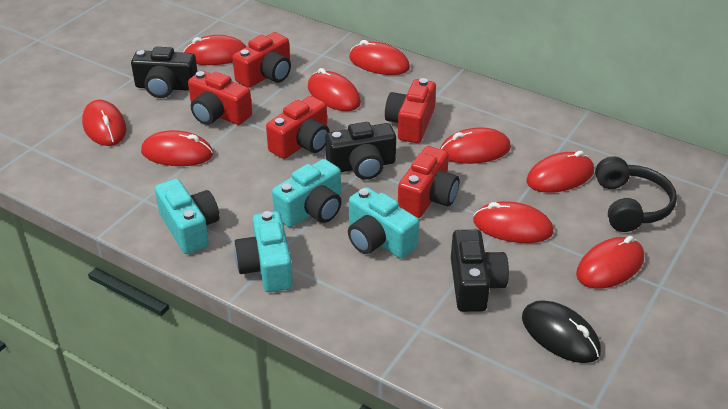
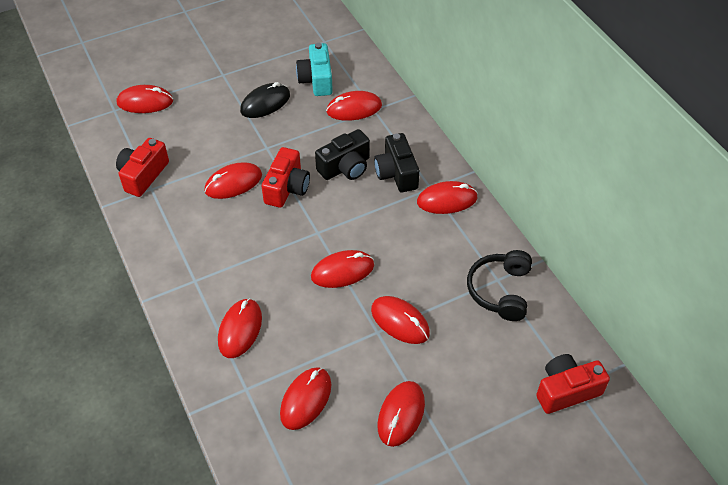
black camera: 3 -> 2
red camera: 5 -> 3
turquoise camera: 4 -> 1

